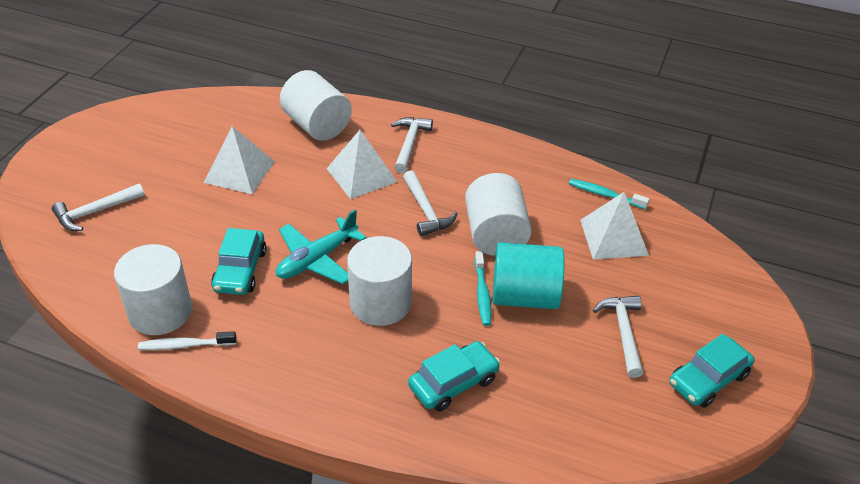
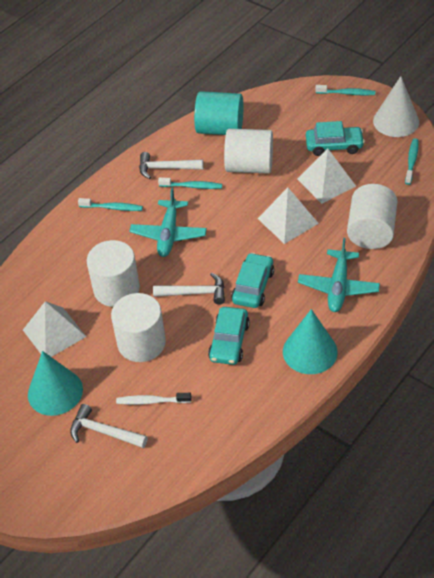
turquoise cone: 0 -> 2
turquoise plane: 1 -> 2
turquoise toothbrush: 2 -> 4
white cone: 0 -> 1
white hammer: 4 -> 3

